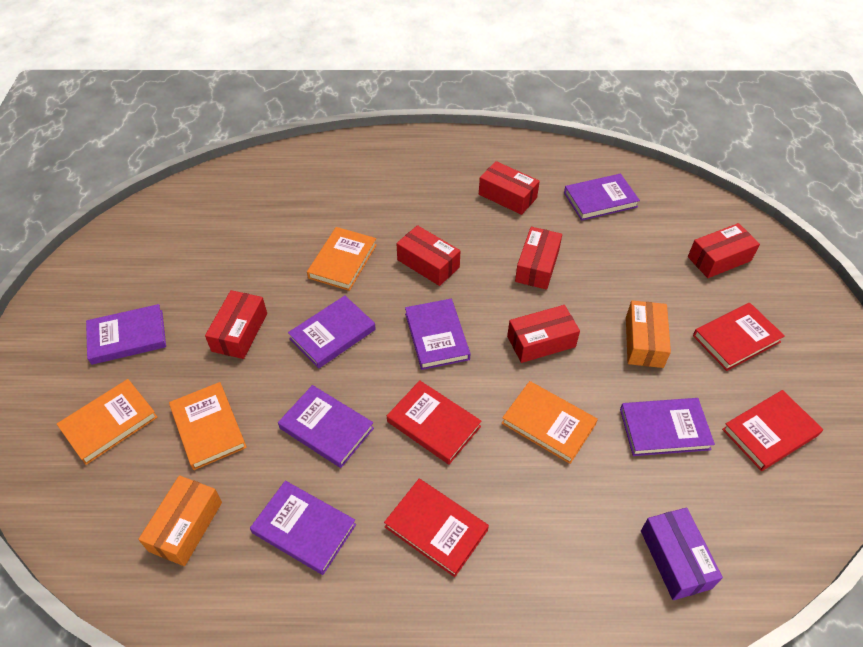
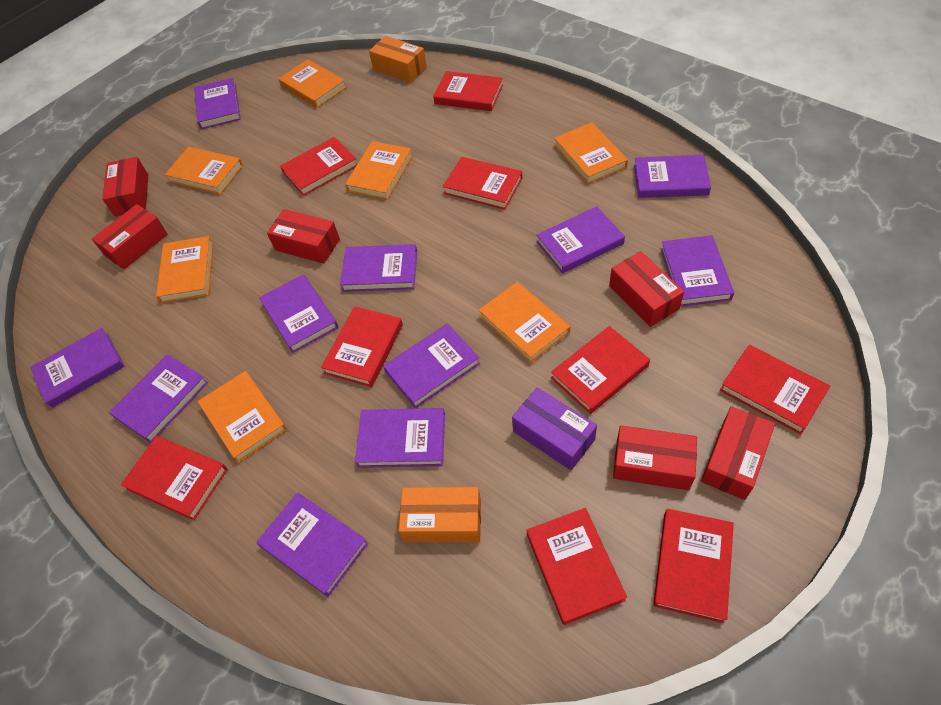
orange book: 4 -> 7
purple book: 7 -> 11
red book: 4 -> 9

